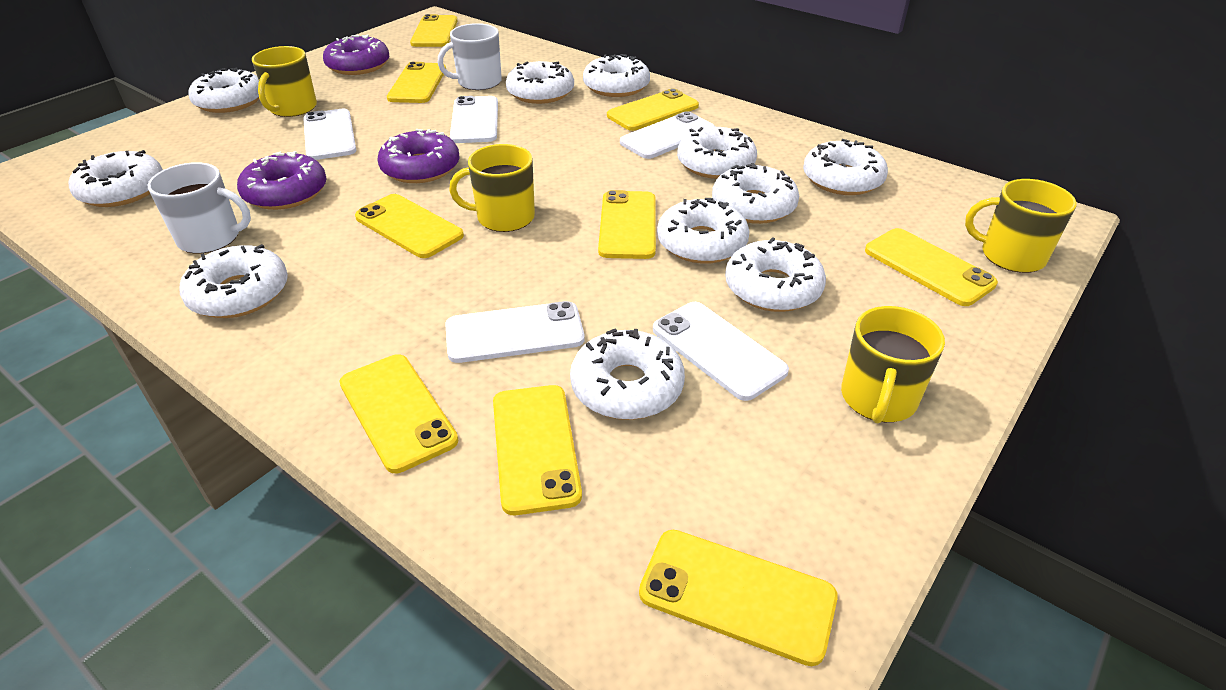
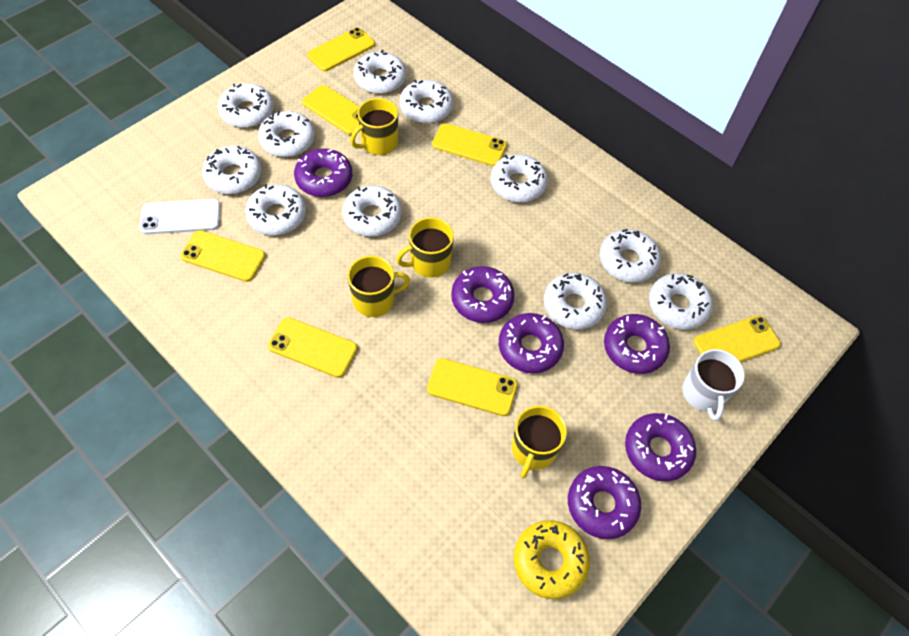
purple donut: 3 -> 6
white mug: 2 -> 1
white phone: 5 -> 1
yellow donut: 0 -> 1
yellow phone: 9 -> 7

